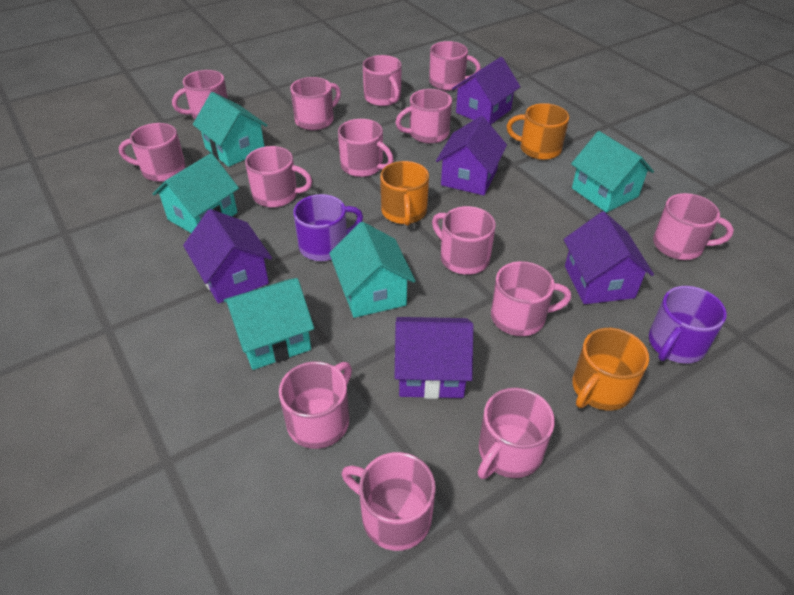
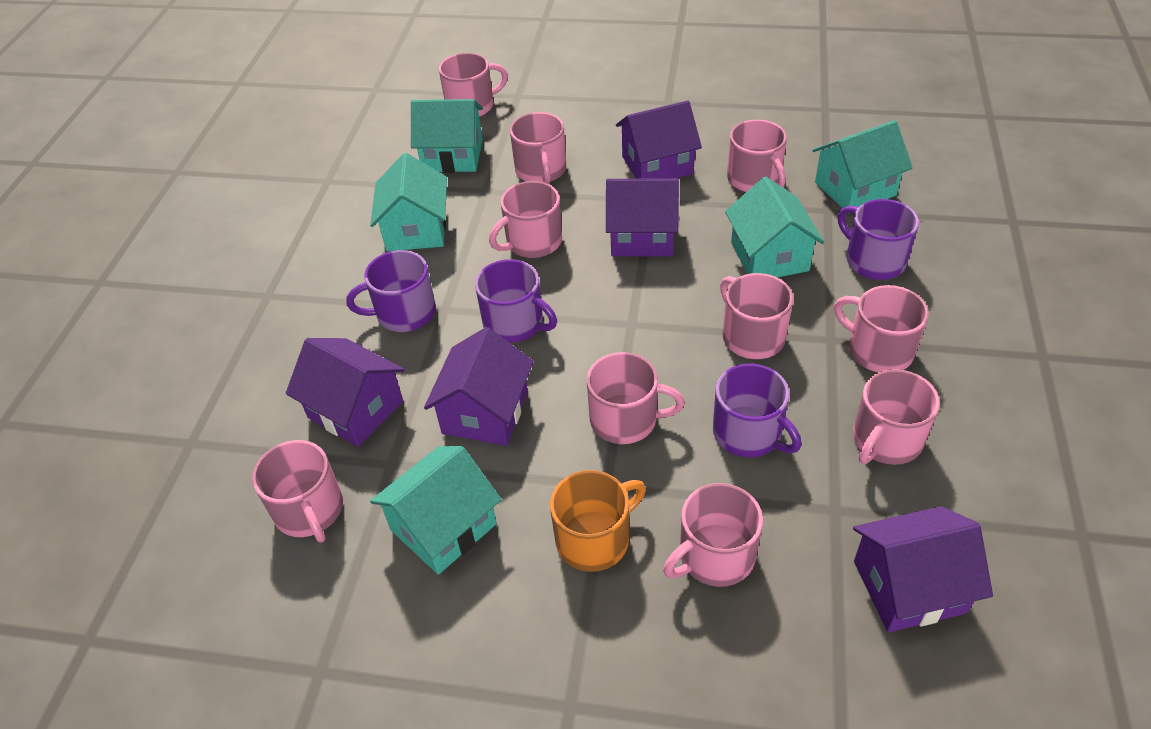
orange mug: 3 -> 1
pink mug: 14 -> 10
purple mug: 2 -> 4

